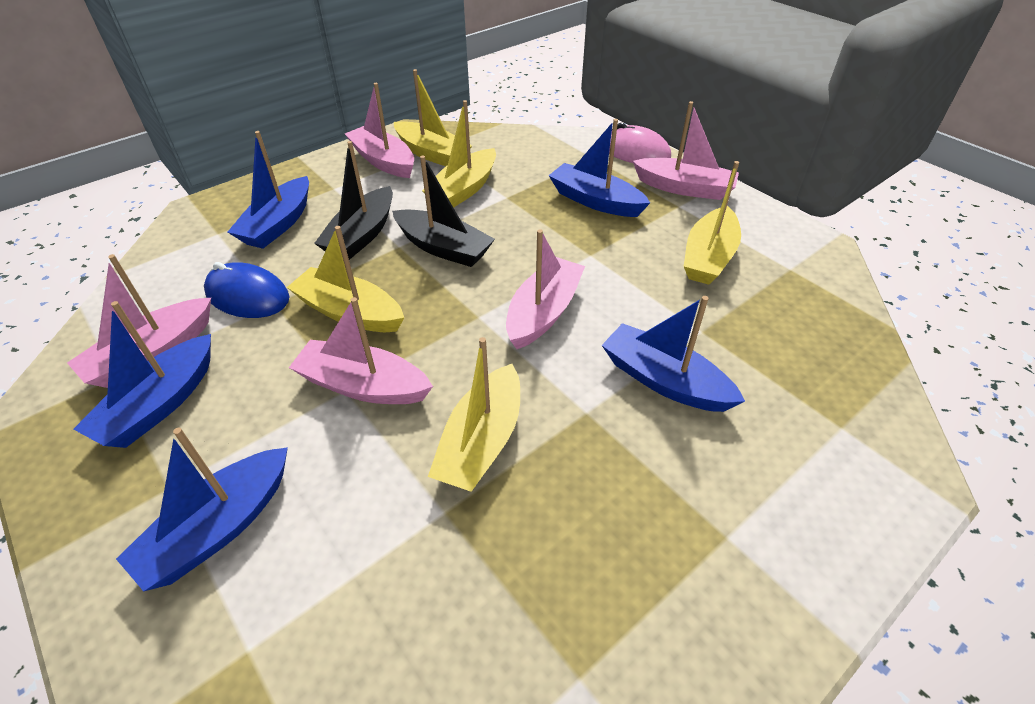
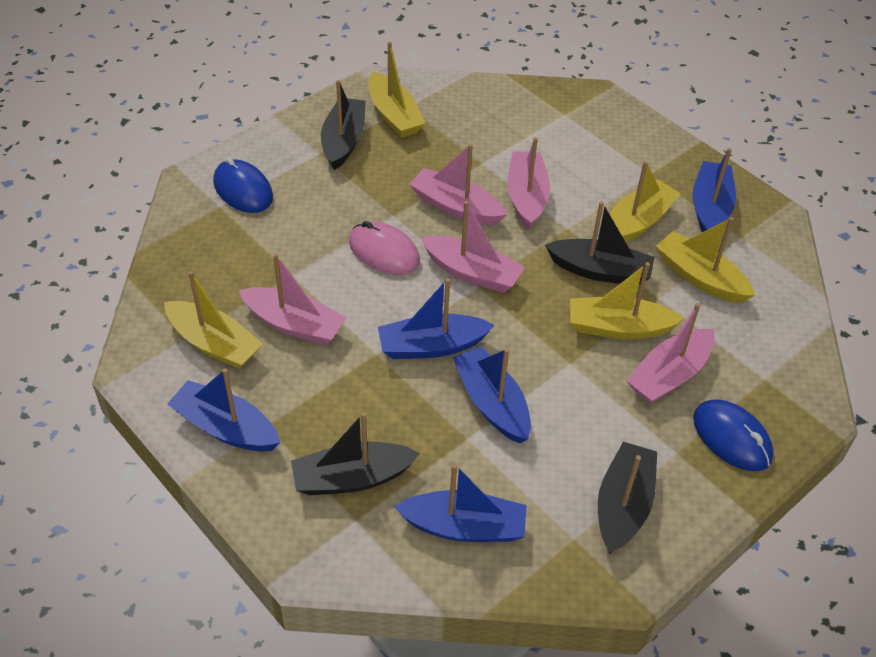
black boat: 2 -> 4
blue mouse: 1 -> 2

